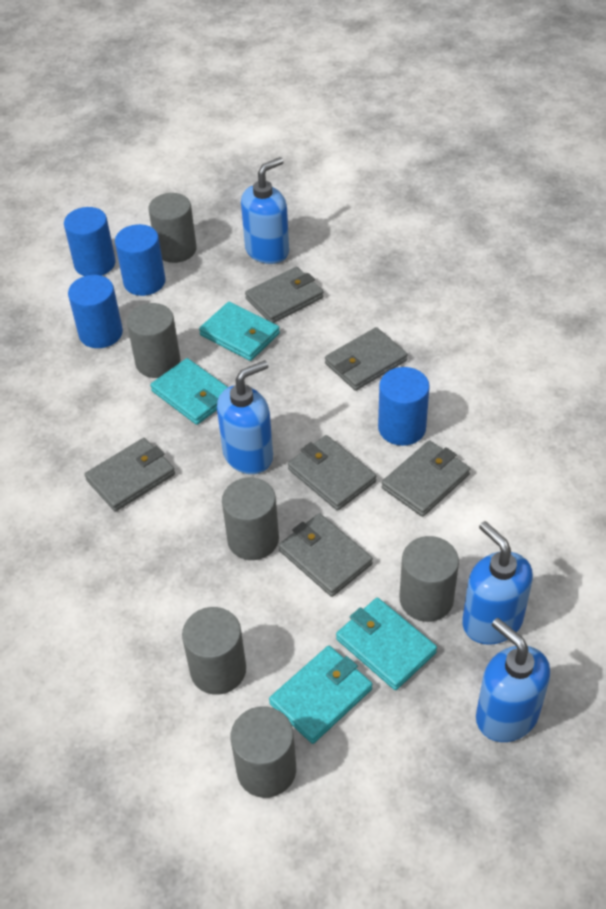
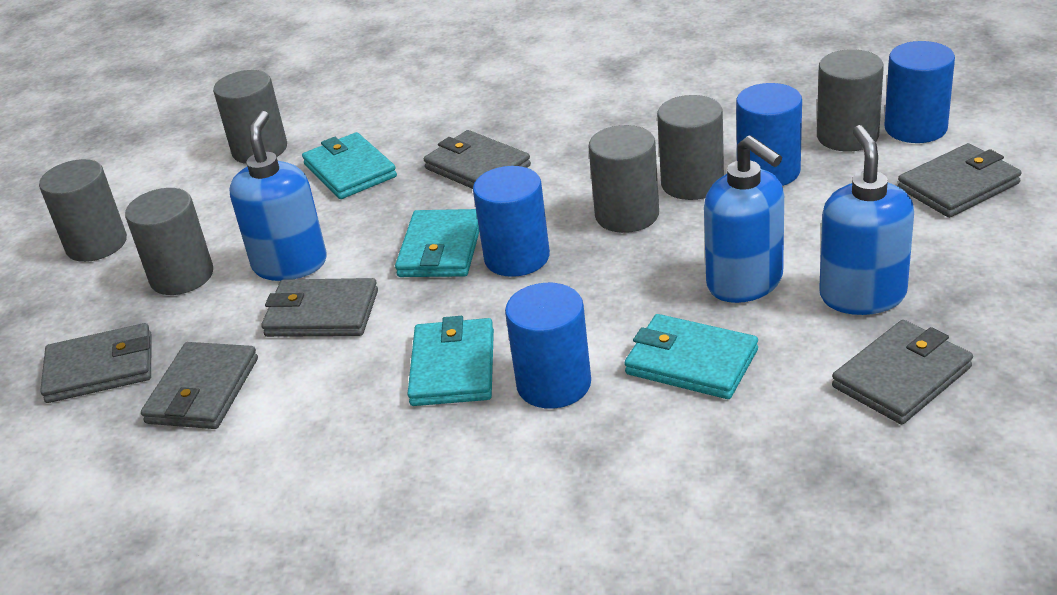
blue soap dispenser: 4 -> 3

